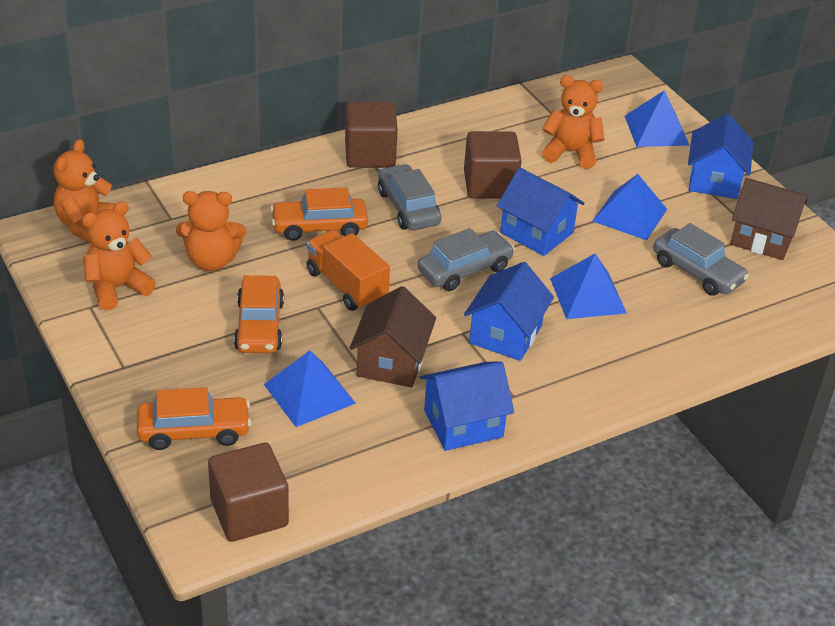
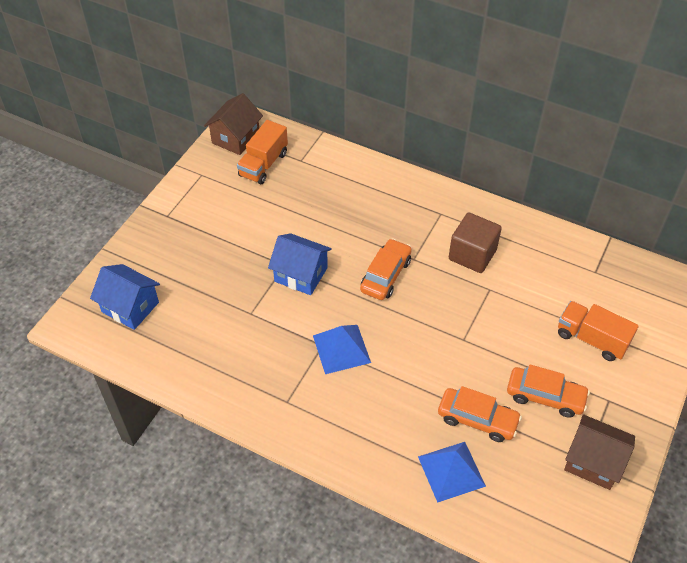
blue house: 4 -> 2
blue pyramid: 4 -> 2
brown cube: 3 -> 1
grey car: 3 -> 0
orange teddy bear: 4 -> 0
orange truck: 1 -> 2

